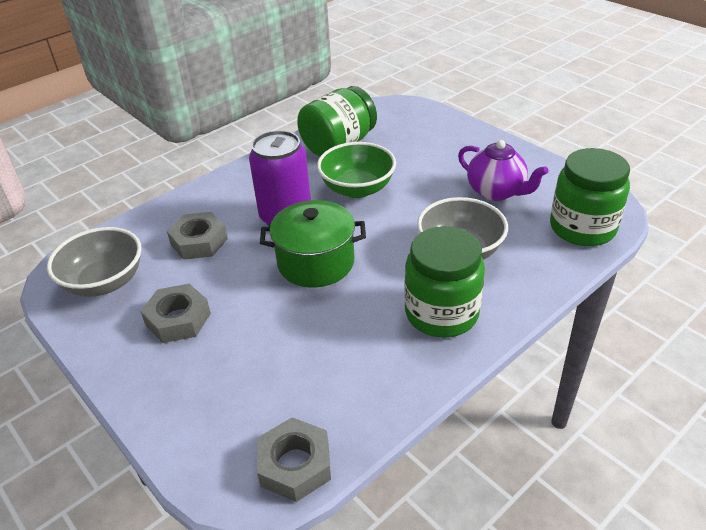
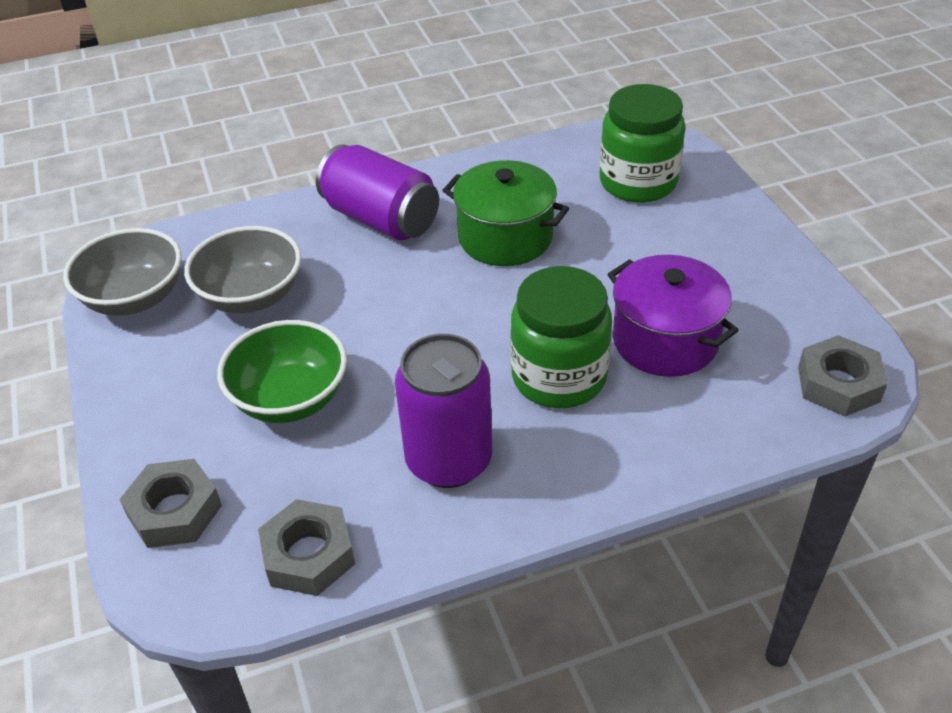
green jar: 3 -> 2
purple can: 1 -> 2
purple pot: 0 -> 1
purple teapot: 1 -> 0

